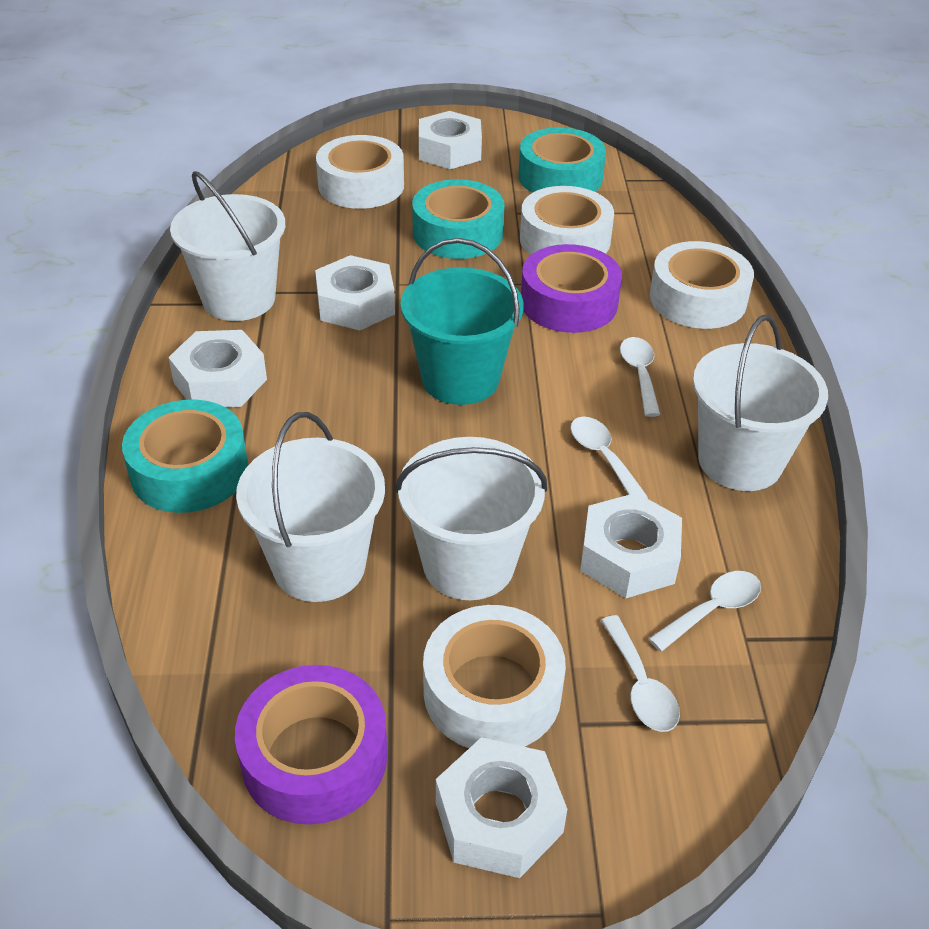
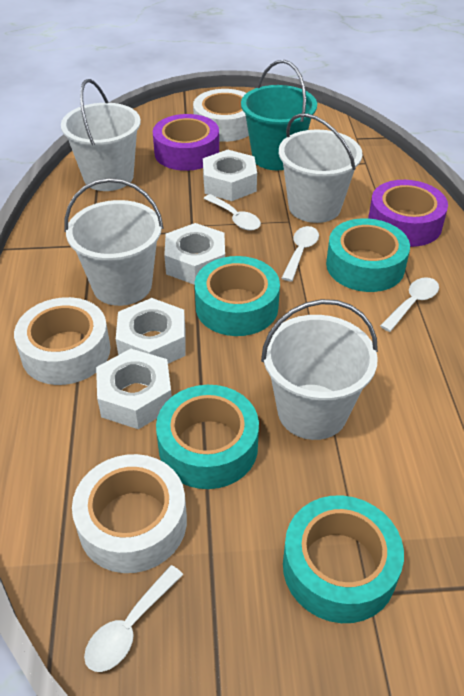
turquoise tape: 3 -> 4
white nut: 5 -> 4
white tape: 4 -> 3

